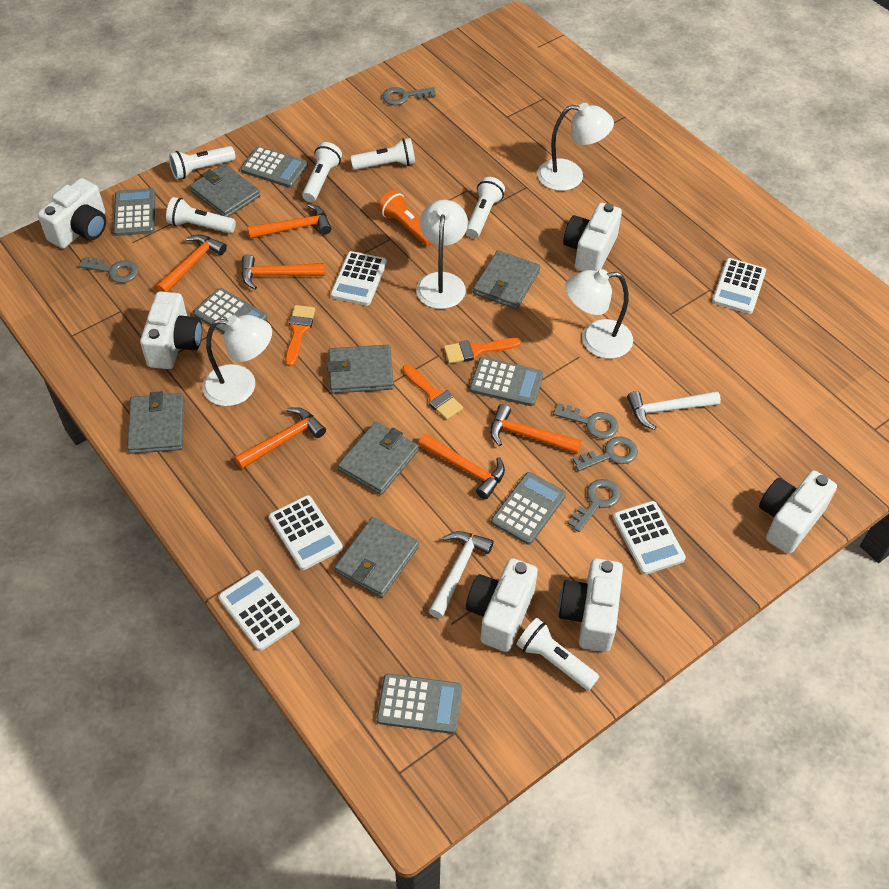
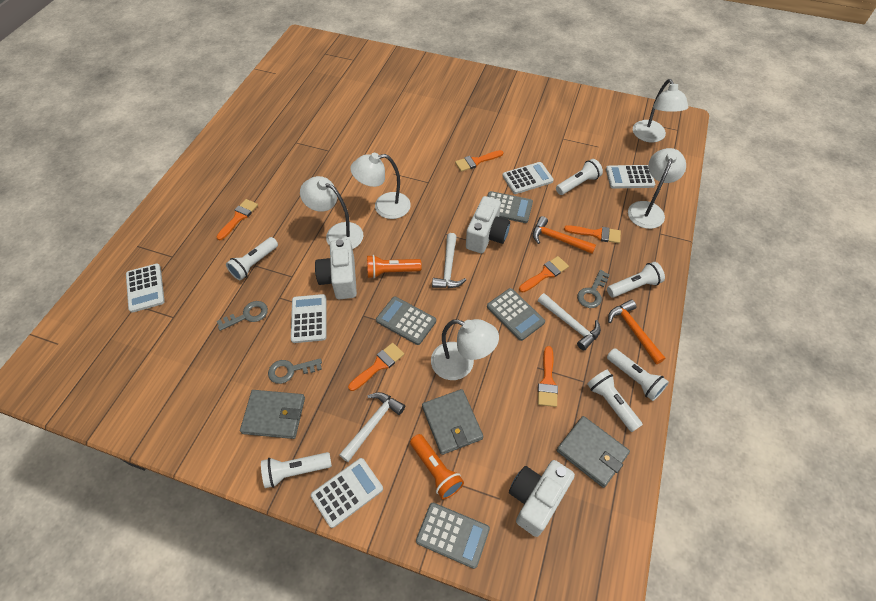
grey calculator: 6 -> 4
grey key: 5 -> 3
grey wallet: 6 -> 3
orange brush: 3 -> 6
orange flashlight: 1 -> 2
orange hammer: 6 -> 2
white camera: 6 -> 3
white hammer: 2 -> 3
white lamp: 4 -> 5

